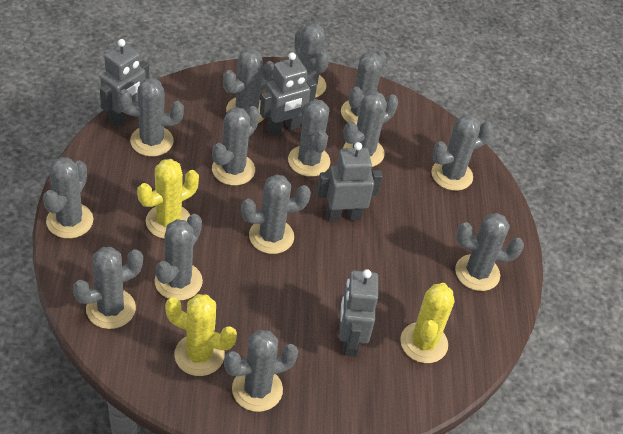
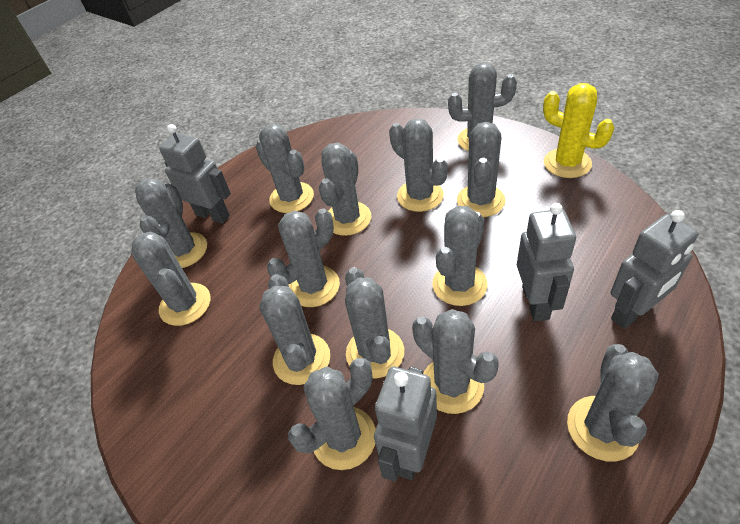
yellow cactus: 3 -> 1

